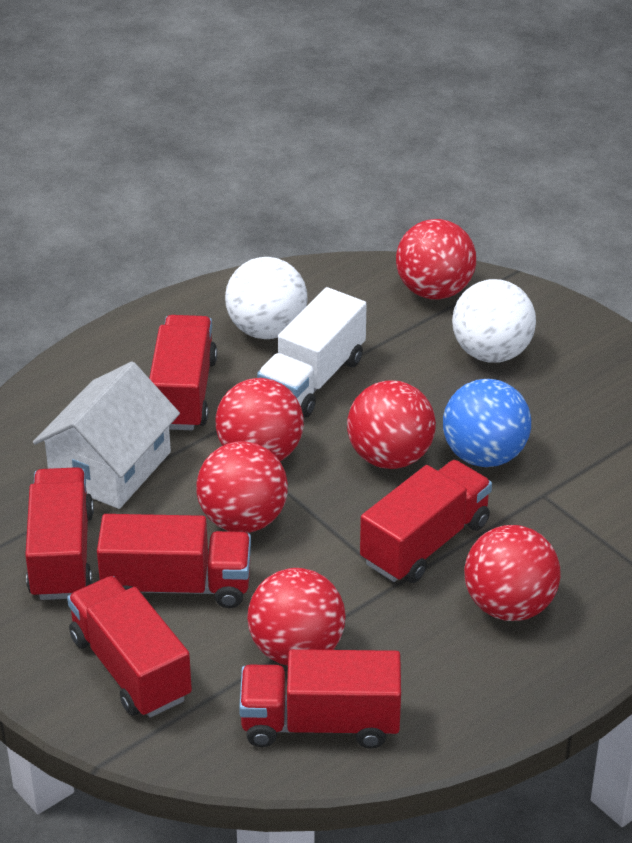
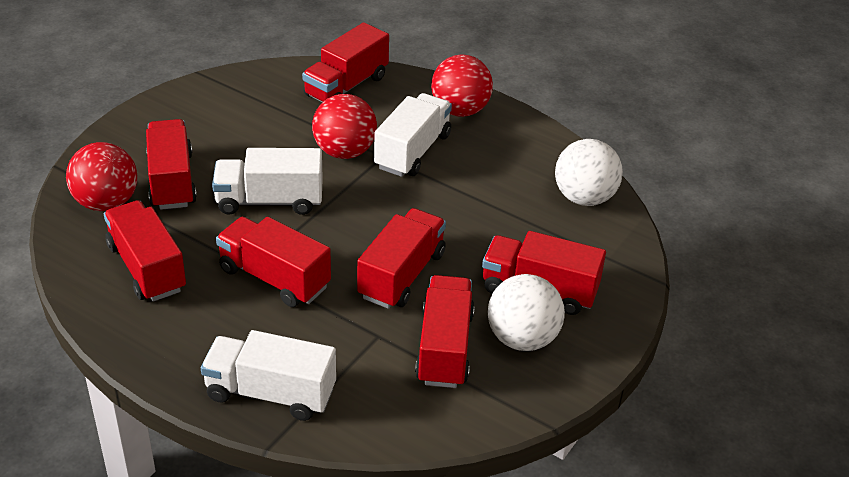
blue ball: 1 -> 0
red ball: 6 -> 3
red truck: 6 -> 7
white house: 1 -> 0
white truck: 1 -> 3

